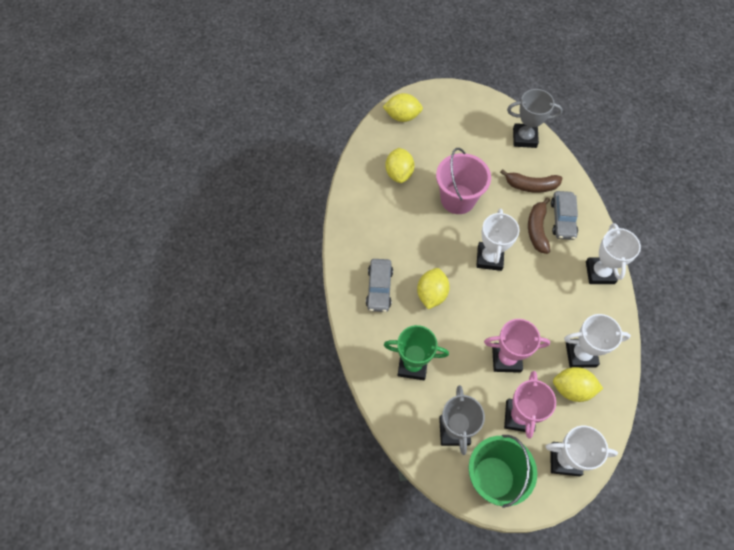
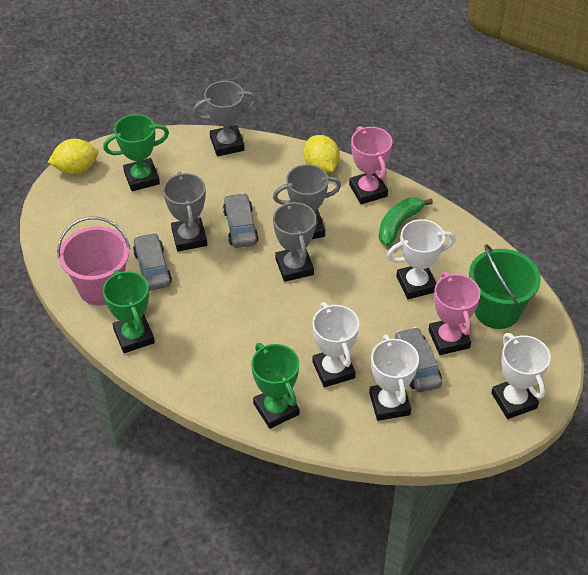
brown banana: 2 -> 0
green banana: 0 -> 1
green trophy: 1 -> 3
grey car: 2 -> 3
grey trophy: 2 -> 4
yellow lemon: 4 -> 2

